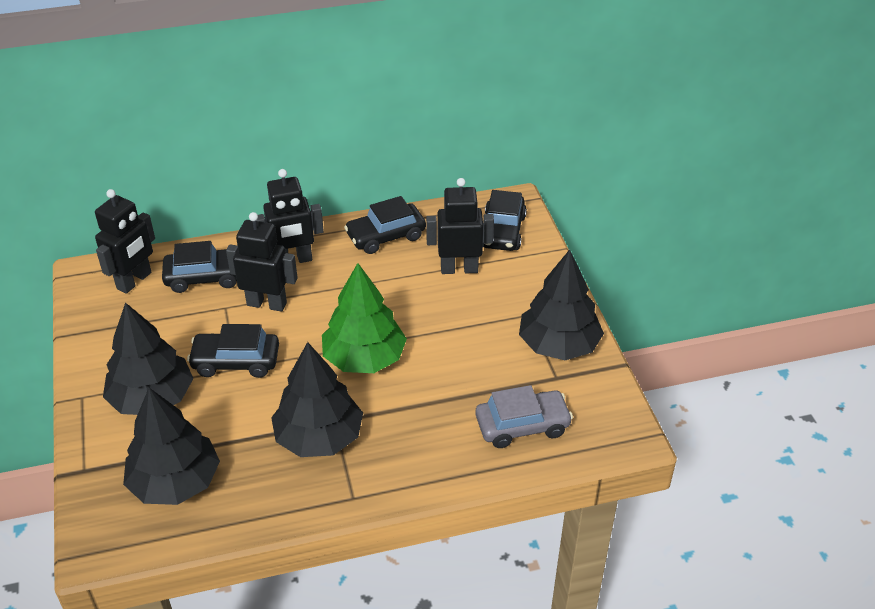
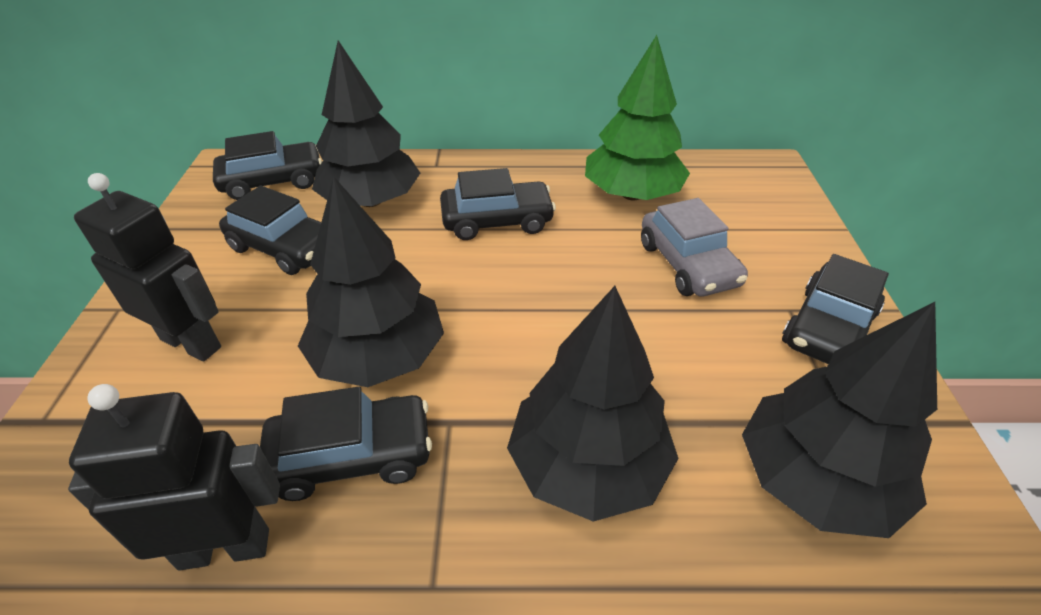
black car: 4 -> 5
black robot: 4 -> 2

